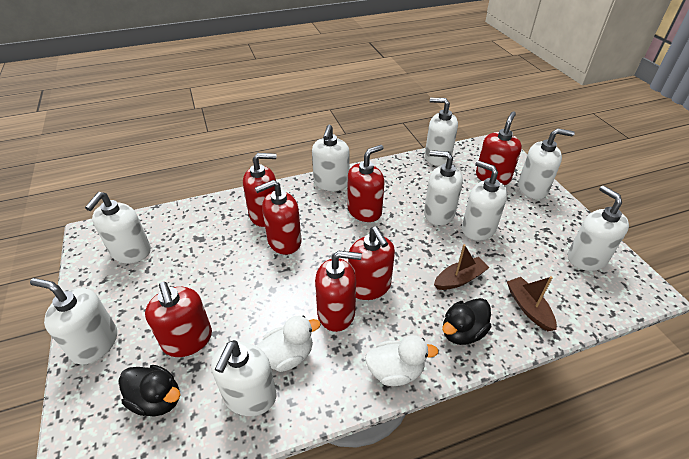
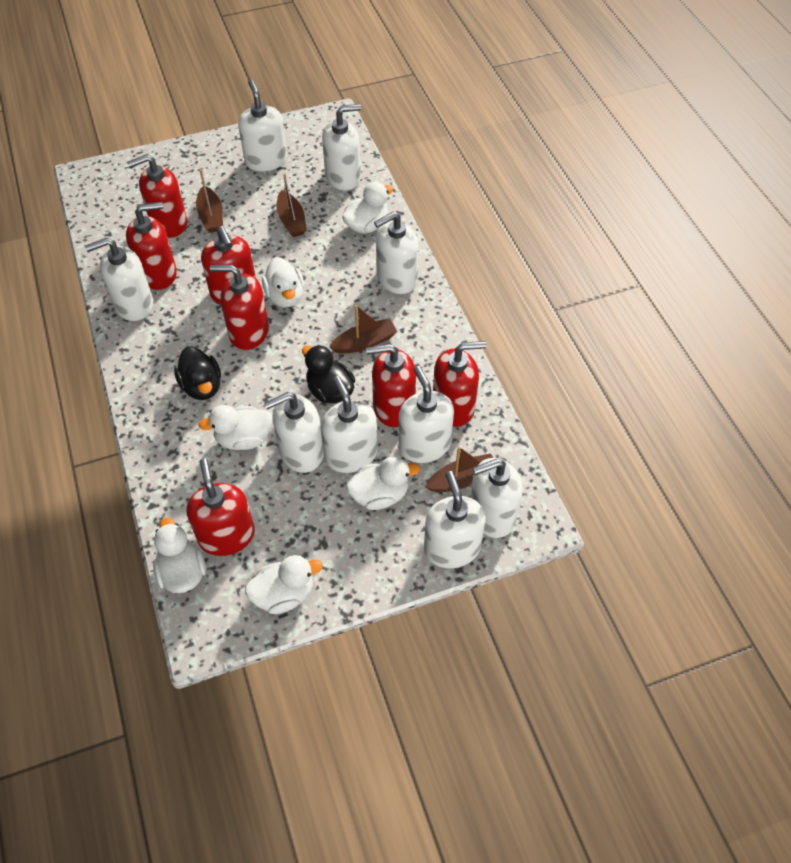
brown boat: 2 -> 4
white duck: 2 -> 6

